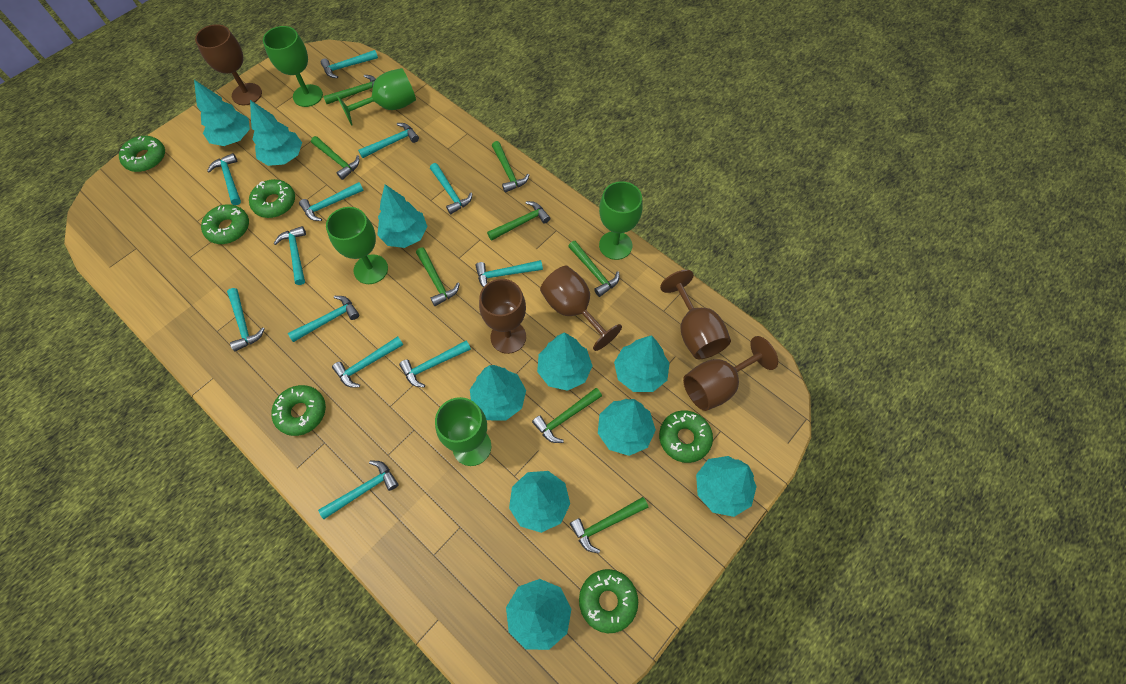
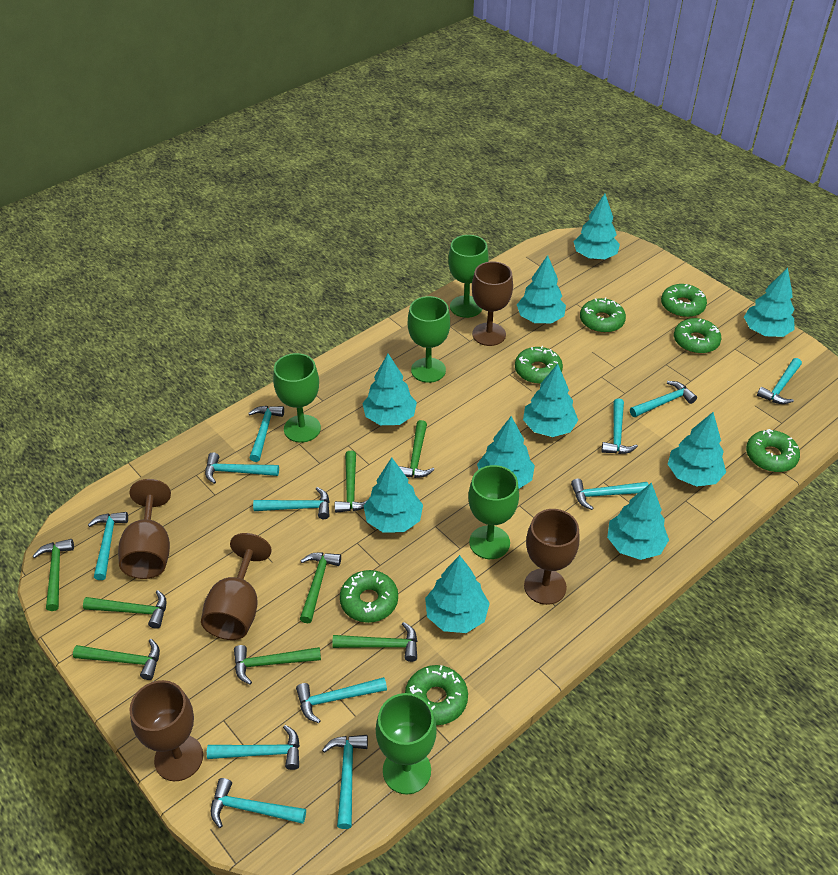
green donut: 6 -> 7

